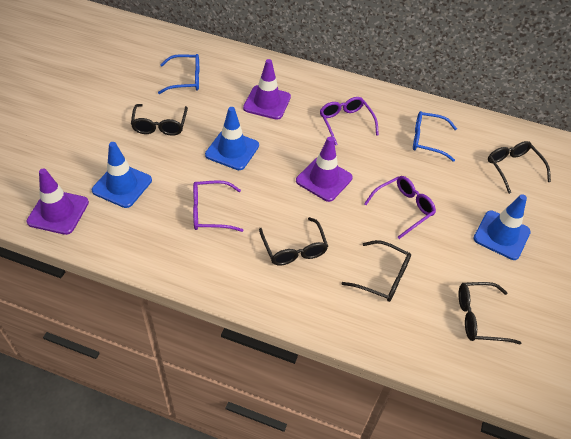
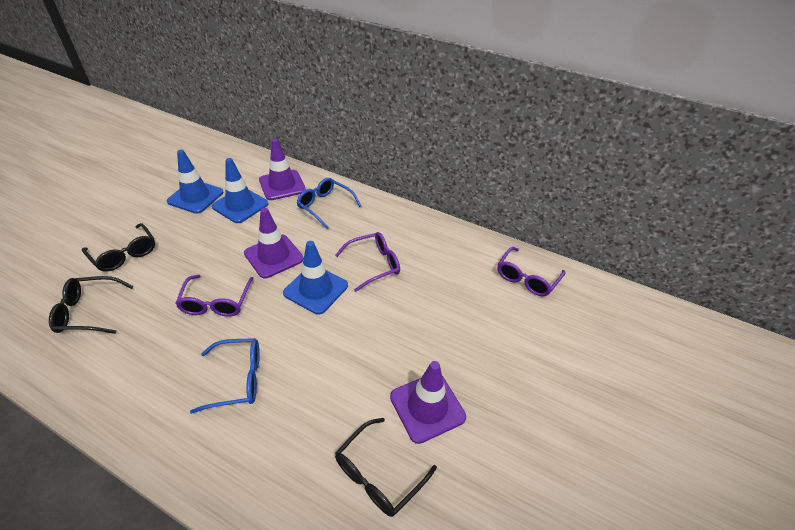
black glasses: 5 -> 3

